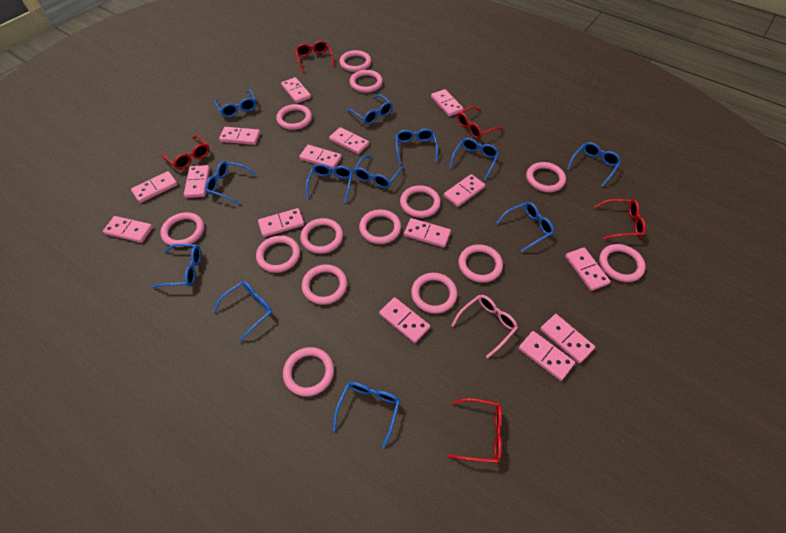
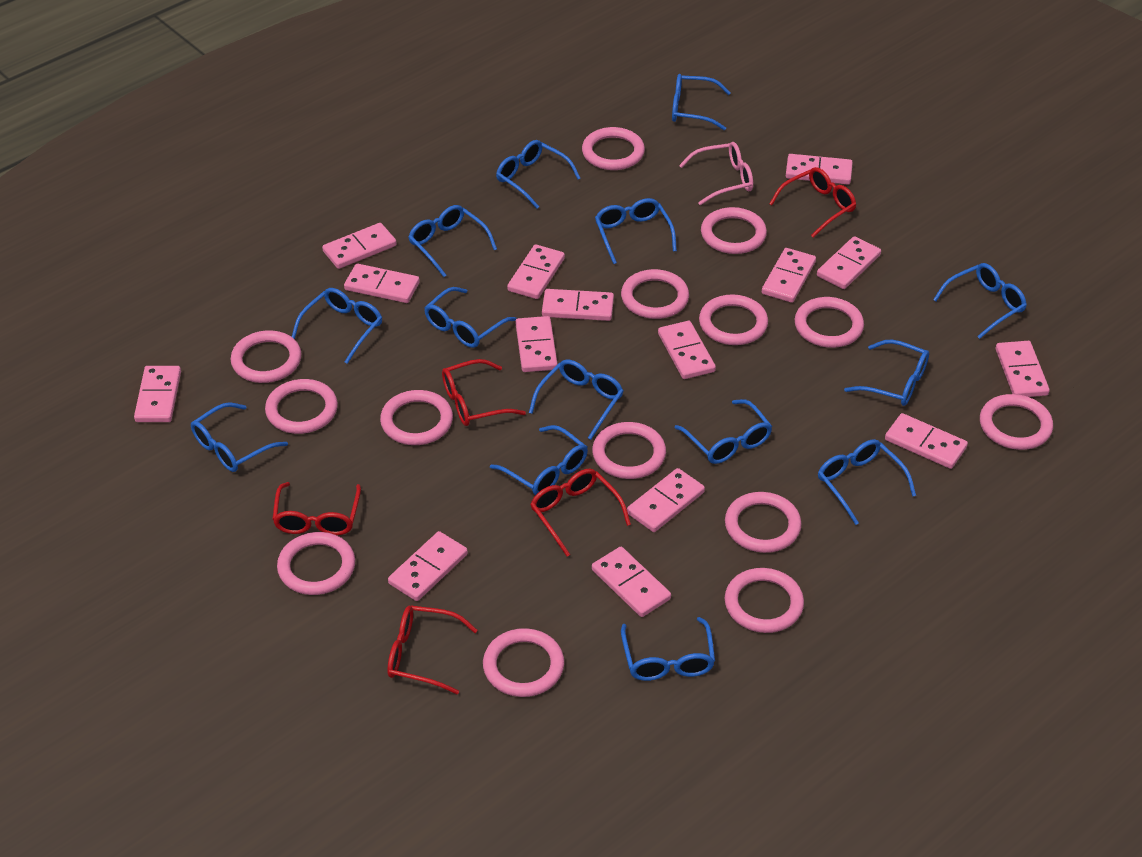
blue glasses: 12 -> 14

